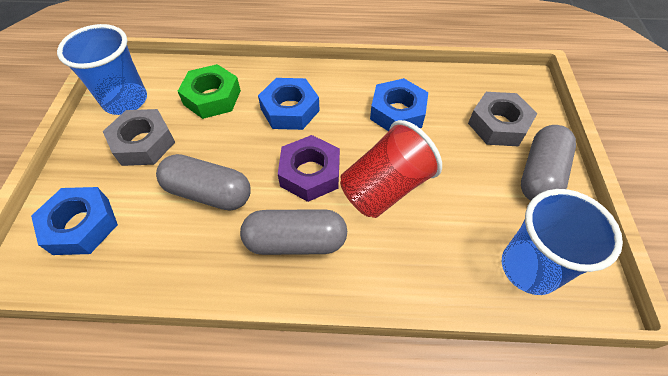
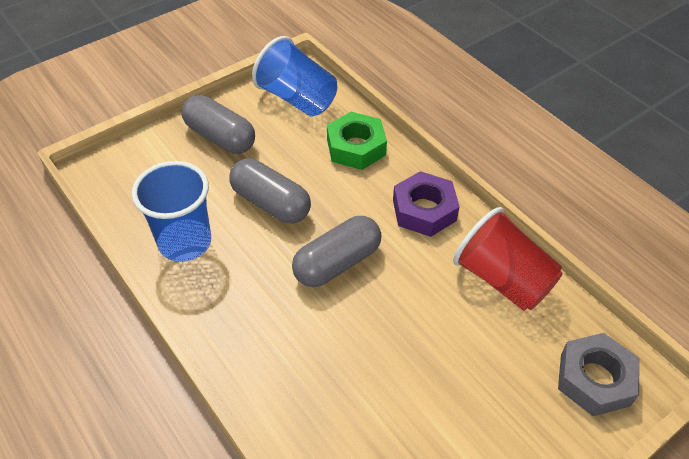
blue nut: 3 -> 0
grey nut: 2 -> 1

